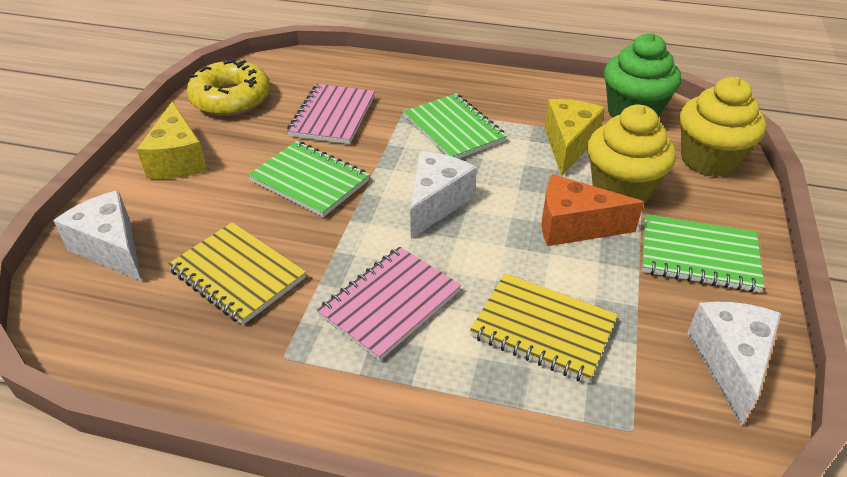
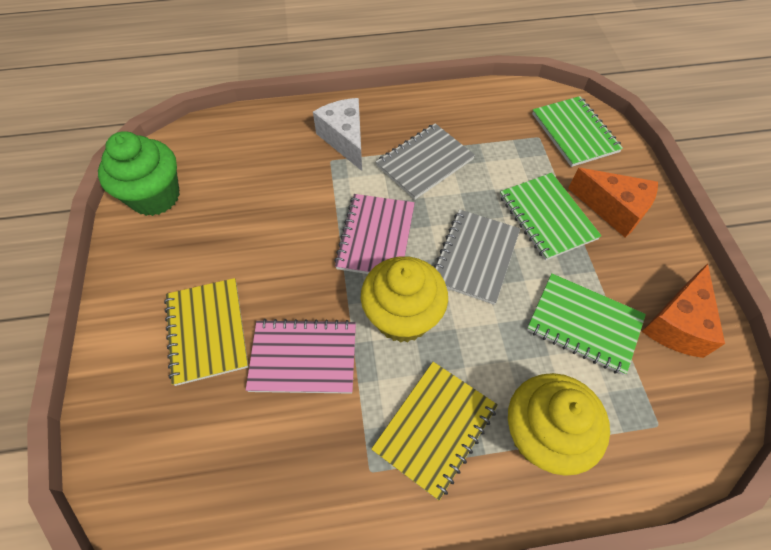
grey notebook: 0 -> 2
orange cheese: 1 -> 2
white cheese: 3 -> 1
yellow cheese: 2 -> 0
yellow donut: 1 -> 0

